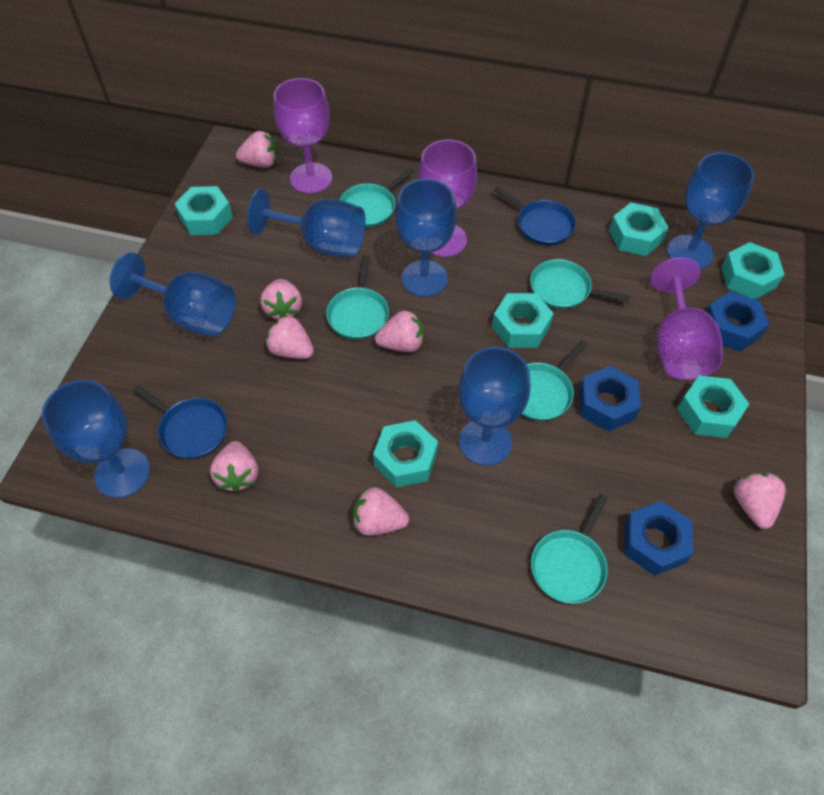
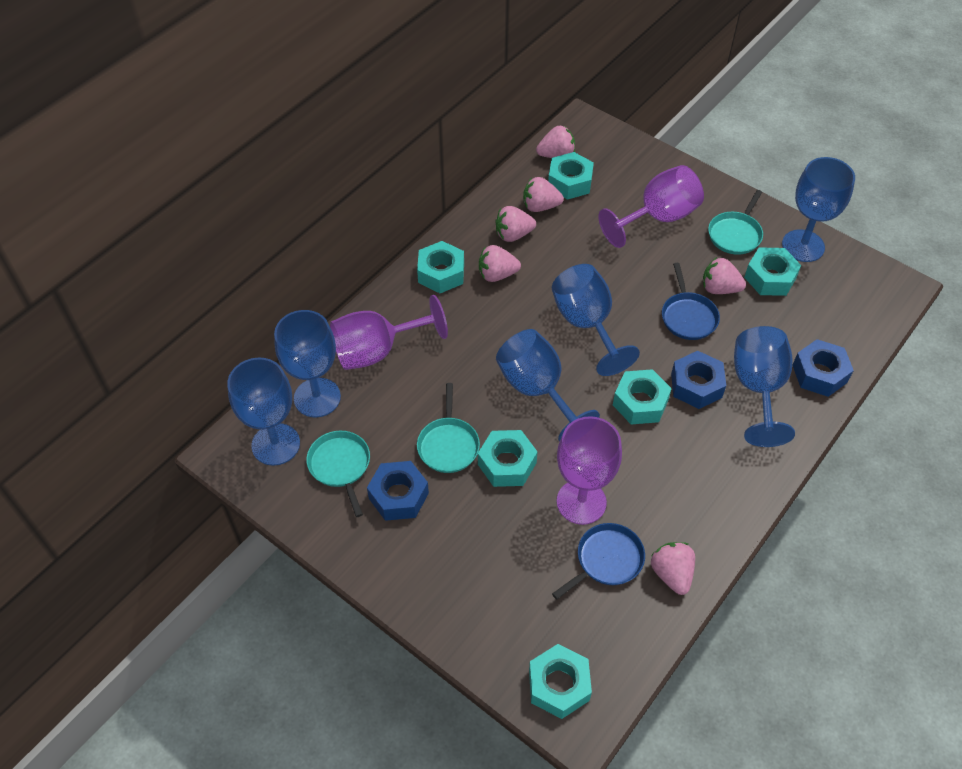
pink strawberry: 7 -> 6
turquoise pan: 5 -> 3

